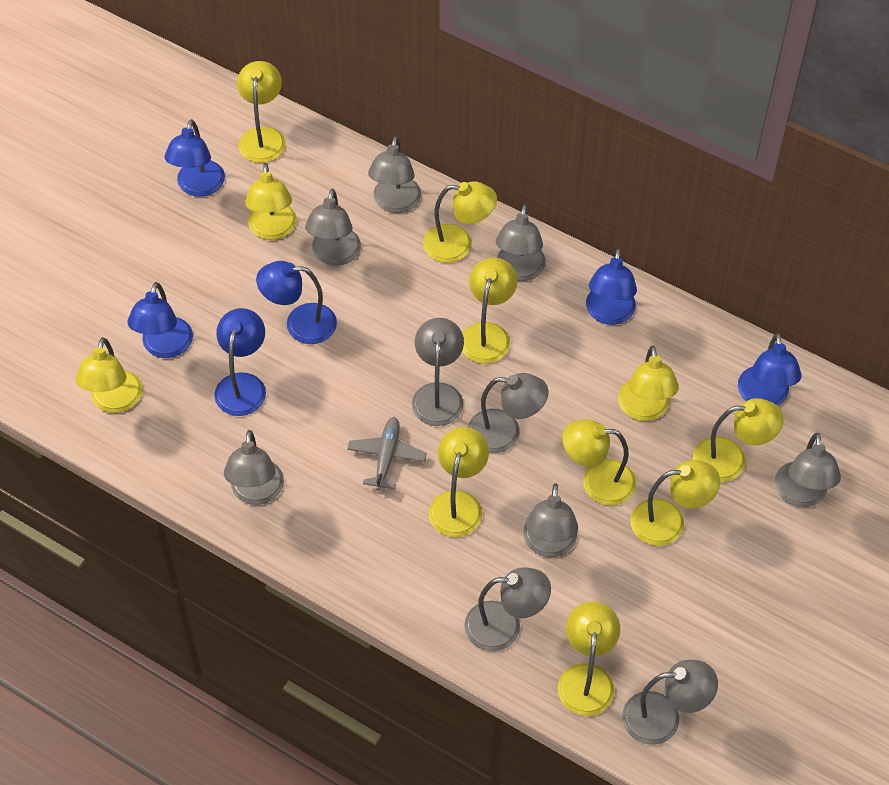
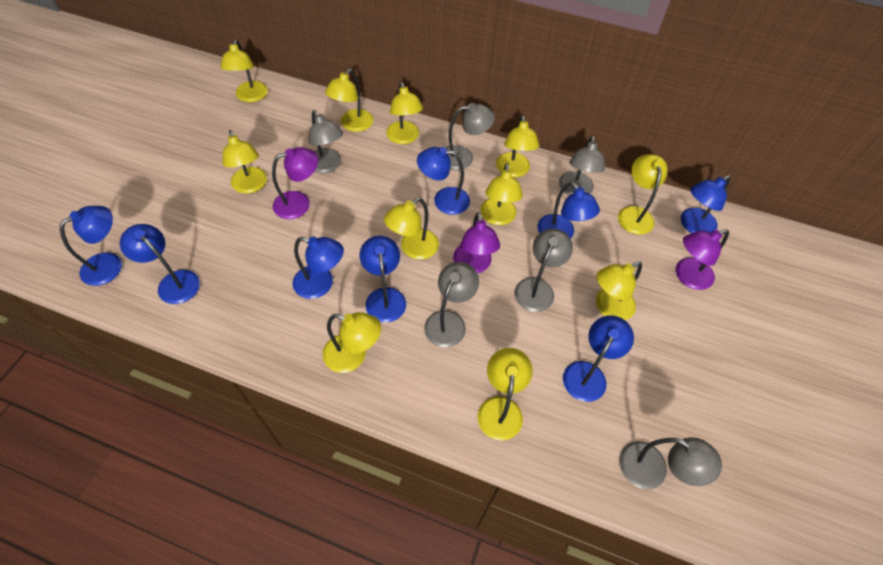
blue lamp: 6 -> 8
grey lamp: 10 -> 6
grey plane: 1 -> 0
purple lamp: 0 -> 3

